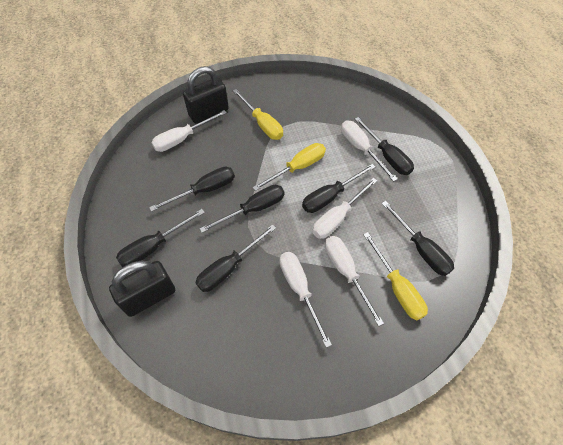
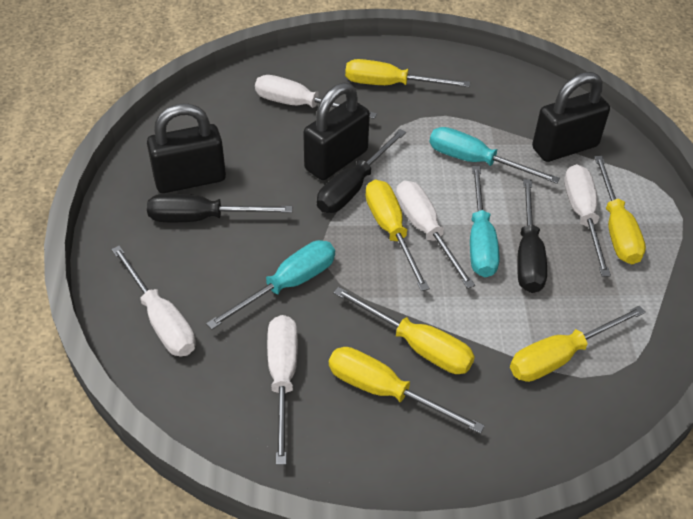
black padlock: 2 -> 3
black screwdriver: 7 -> 3
turquoise screwdriver: 0 -> 3
yellow screwdriver: 3 -> 6

